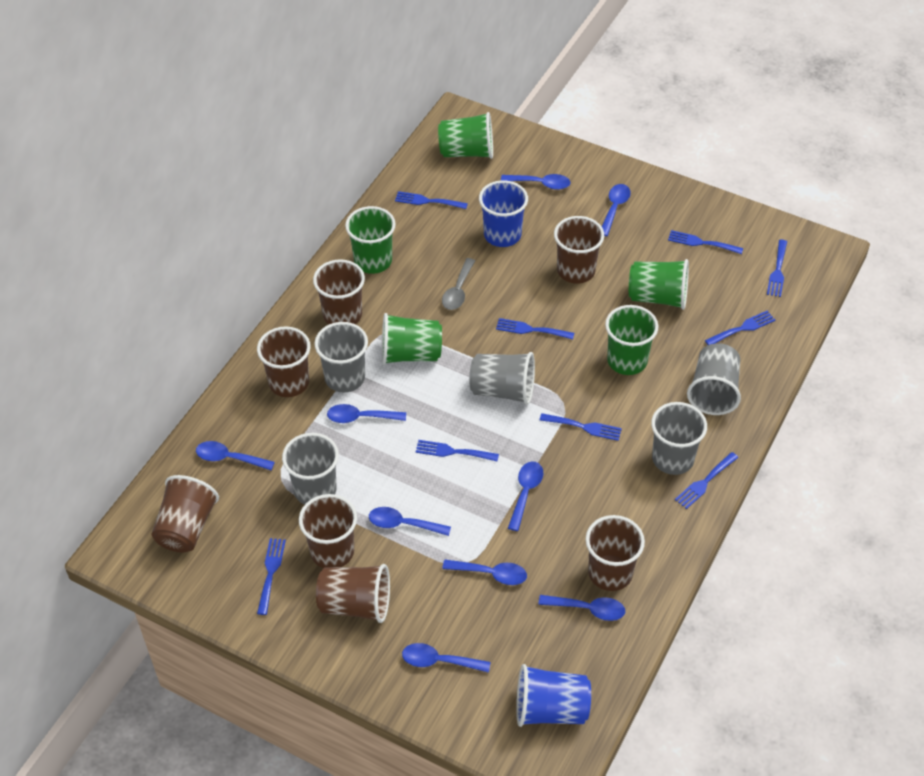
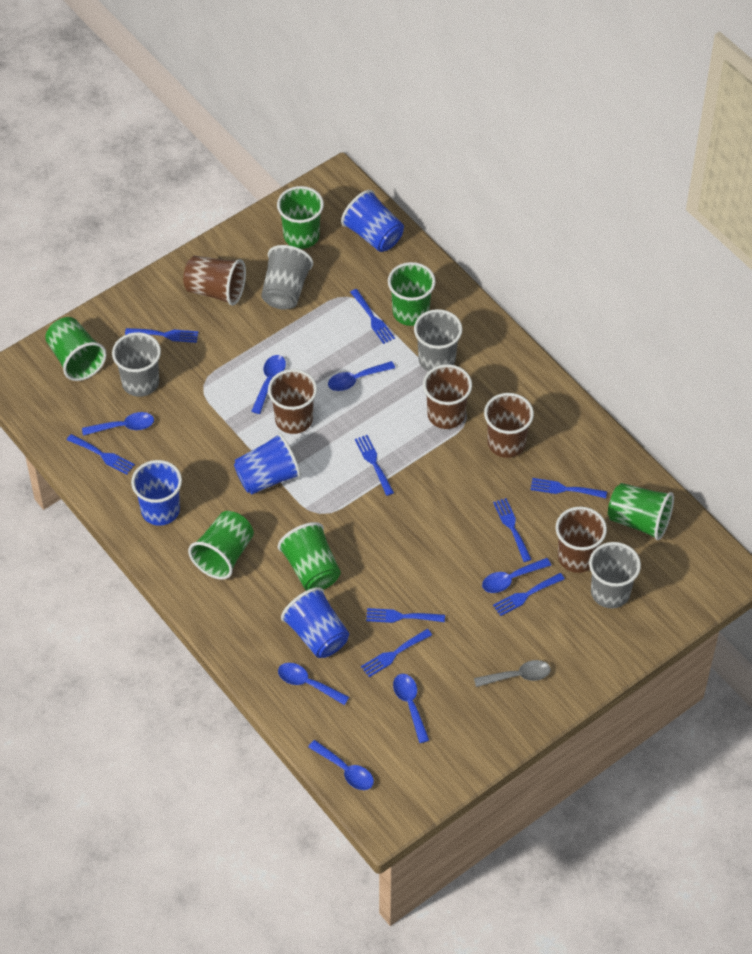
blue cup: 2 -> 4
blue spoon: 9 -> 7
brown cup: 7 -> 5
green cup: 5 -> 6
grey cup: 5 -> 4

